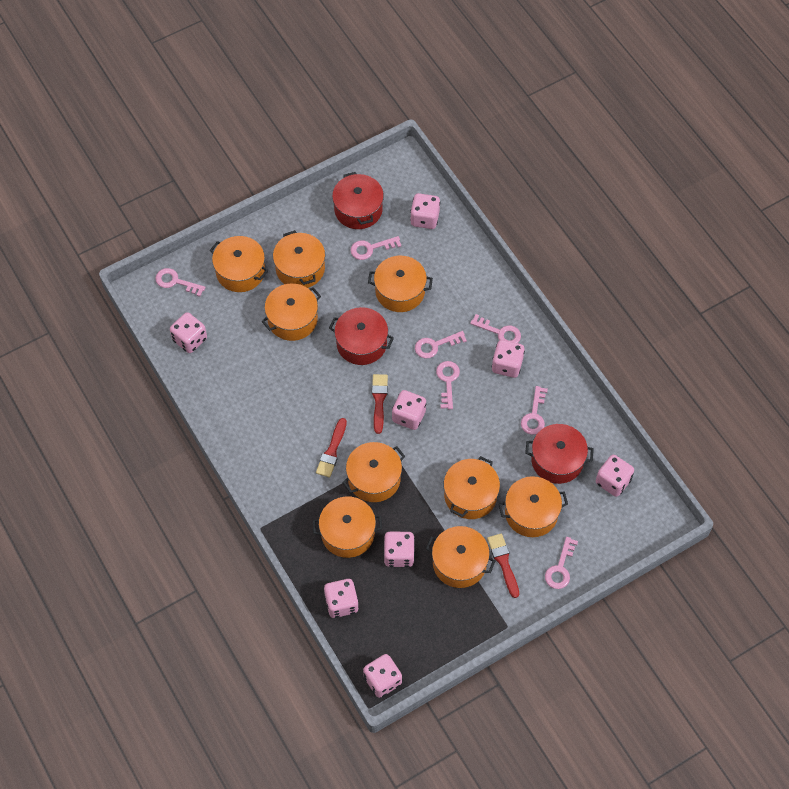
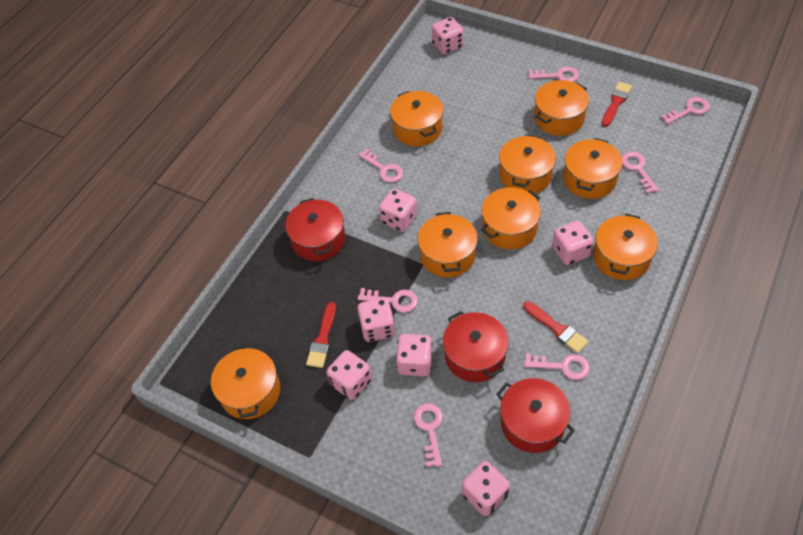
orange pot: 9 -> 8
pink dice: 8 -> 7

